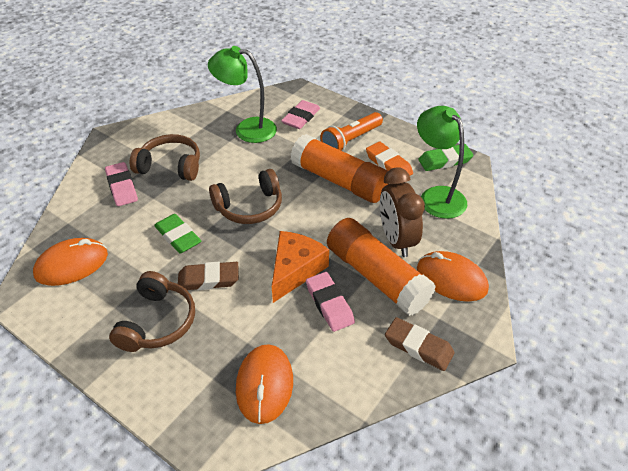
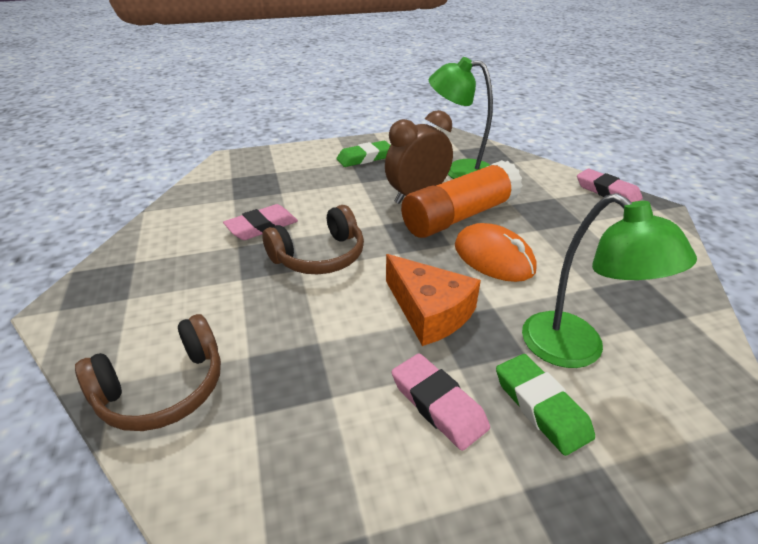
brown eraser: 2 -> 0
brown headphones: 3 -> 2
orange eraser: 1 -> 0
orange flashlight: 1 -> 0
orange glue stick: 2 -> 1
orange mouse: 3 -> 1

